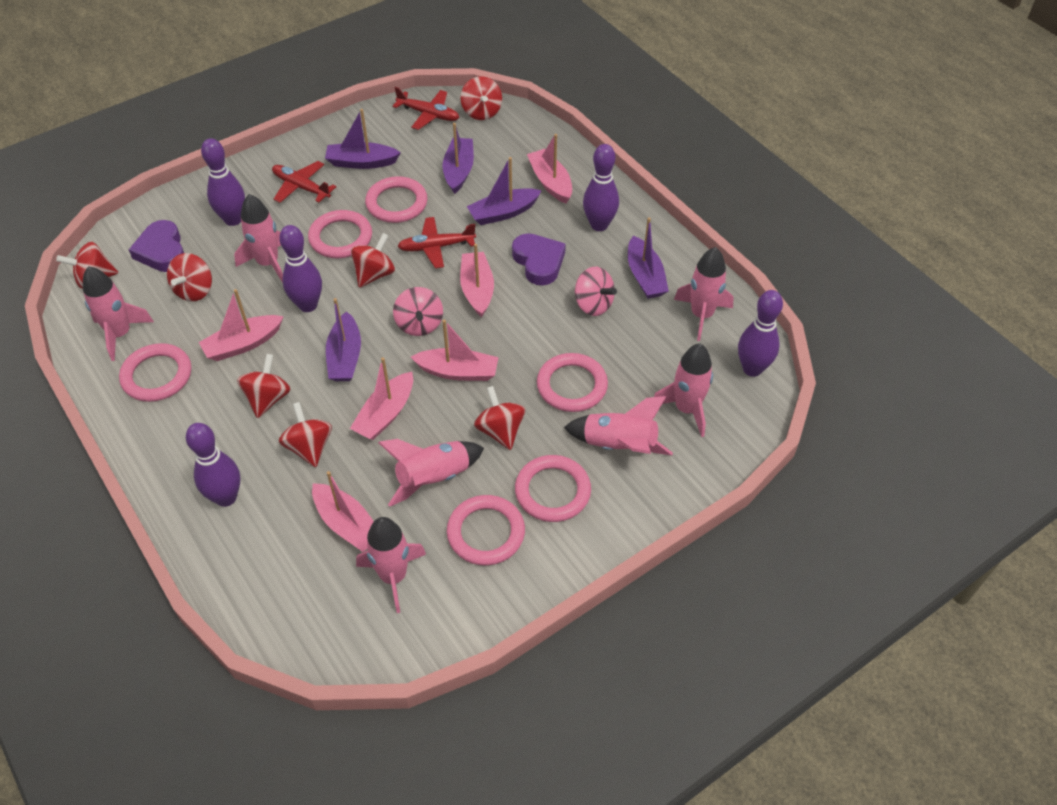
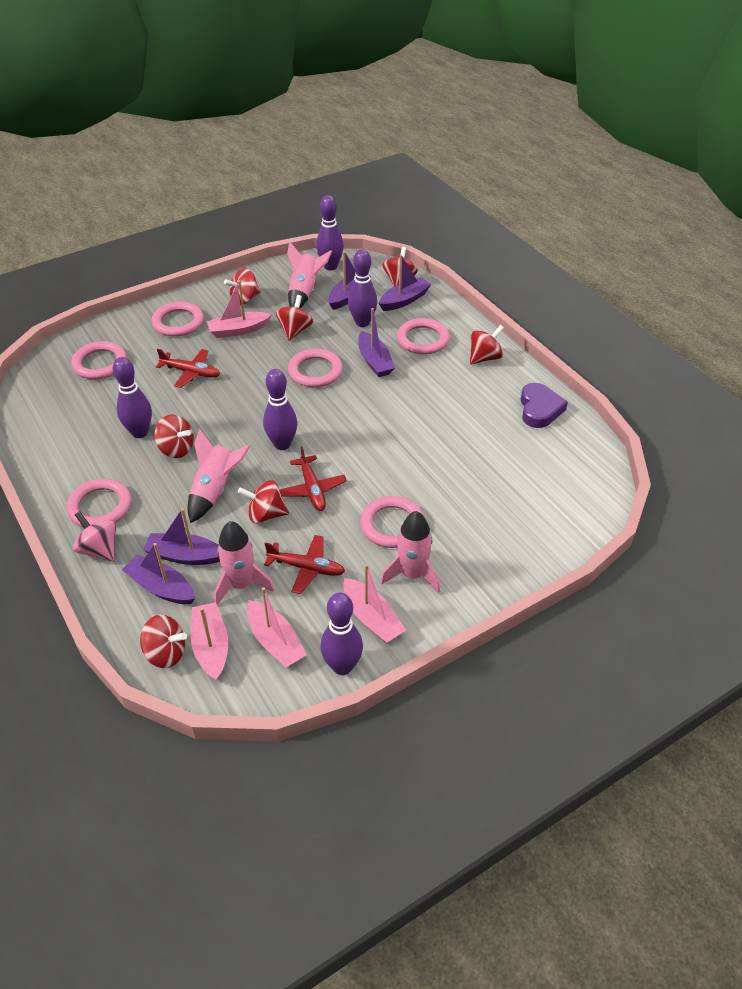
pink boat: 6 -> 4
pink rocket: 7 -> 4
pink spinning top: 2 -> 1
purple heart: 2 -> 1

